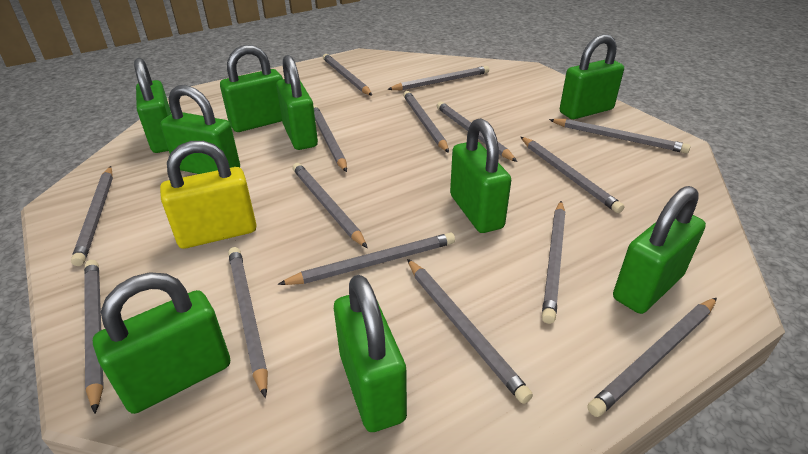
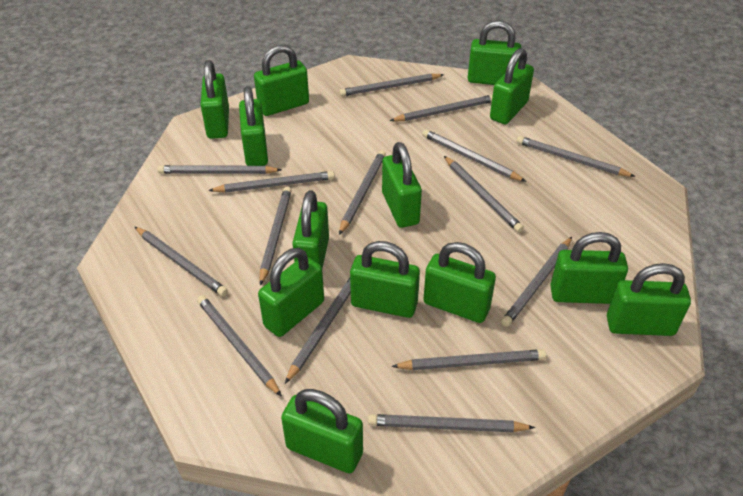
green padlock: 9 -> 13
yellow padlock: 1 -> 0

